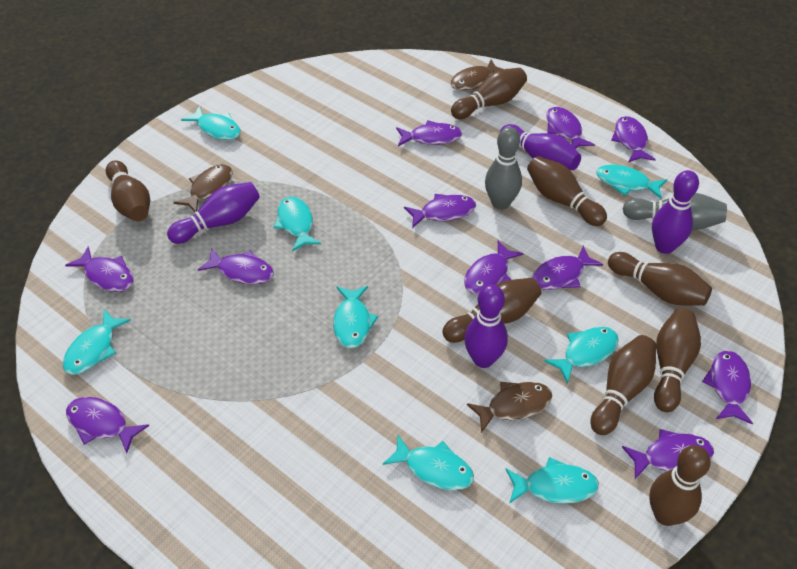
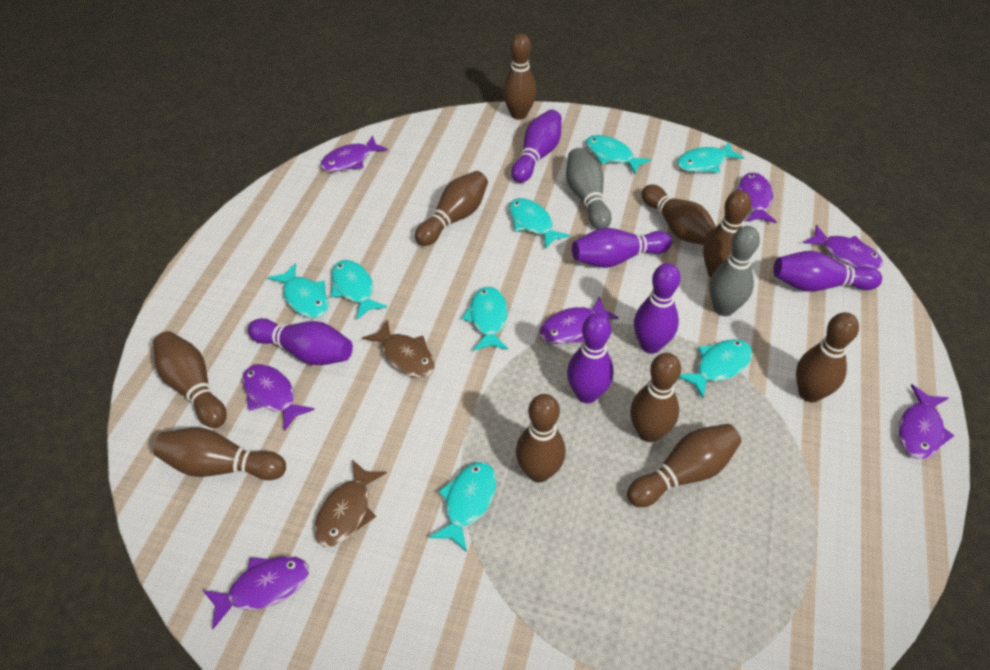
brown bowling pin: 8 -> 10
brown fish: 3 -> 2
purple bowling pin: 4 -> 6
purple fish: 11 -> 7

